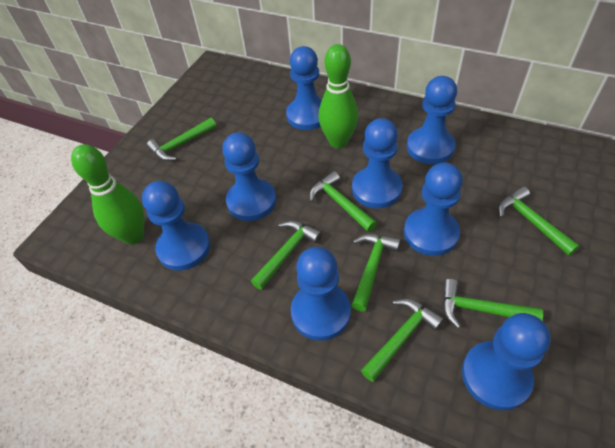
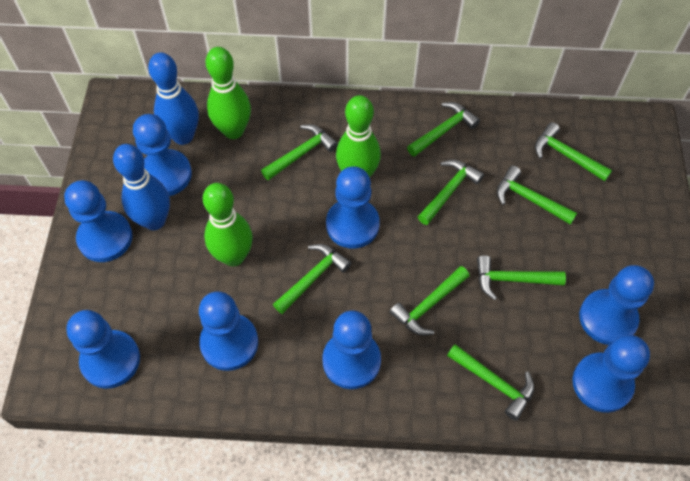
blue bowling pin: 0 -> 2
green bowling pin: 2 -> 3
green hammer: 7 -> 9

